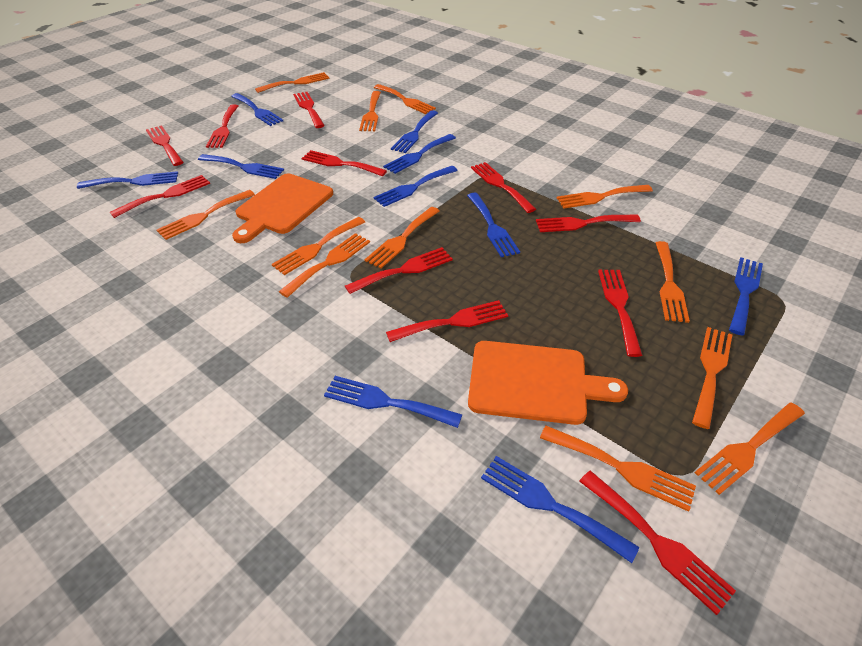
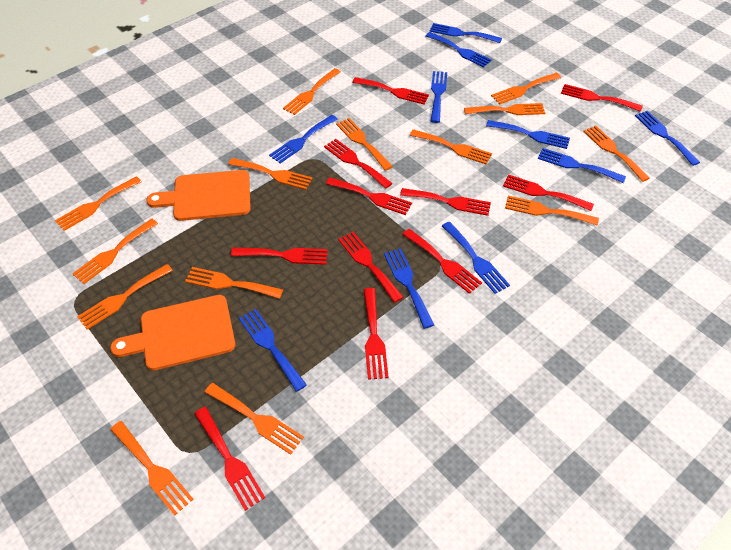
orange fork: 12 -> 14

